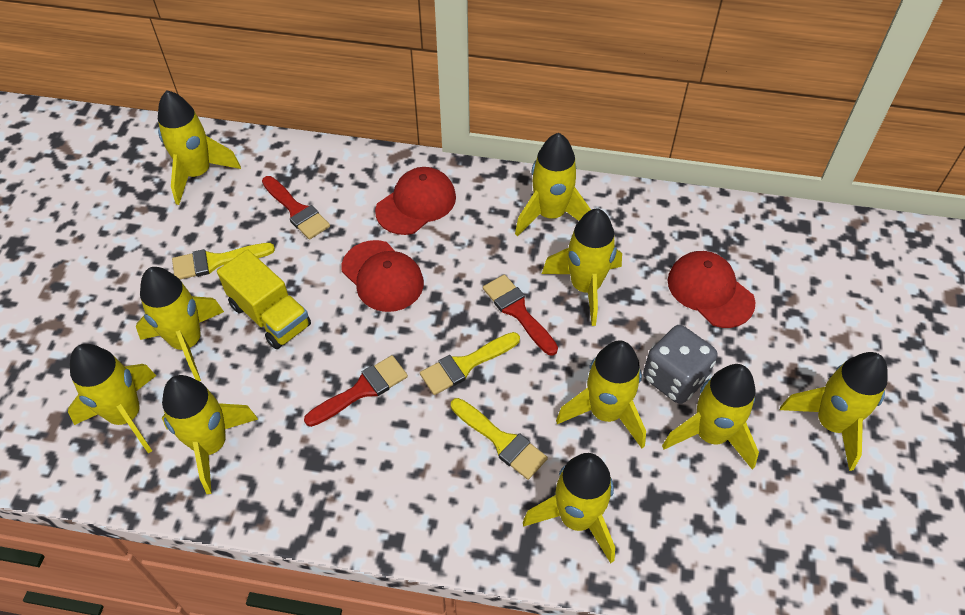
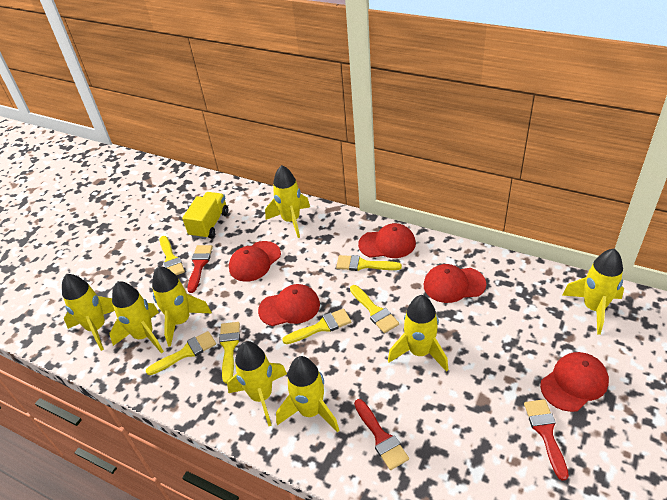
grey dice: 1 -> 0
red cap: 3 -> 5
yellow brush: 3 -> 6
yellow rocket: 10 -> 8

